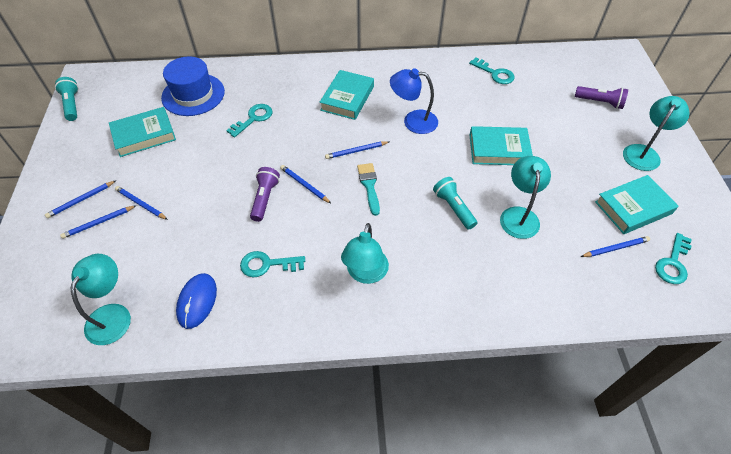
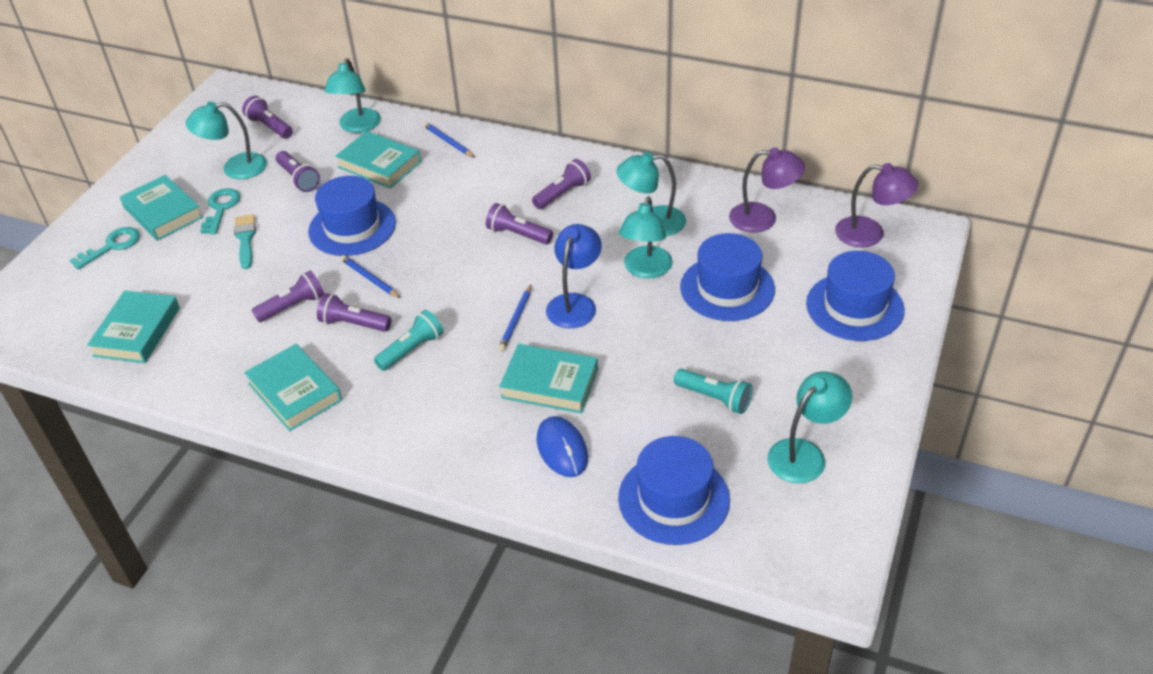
blue hat: 1 -> 4
blue pencil: 6 -> 3
purple flashlight: 2 -> 6
purple lamp: 0 -> 2
turquoise book: 4 -> 5
turquoise key: 4 -> 2
turquoise lamp: 4 -> 5

